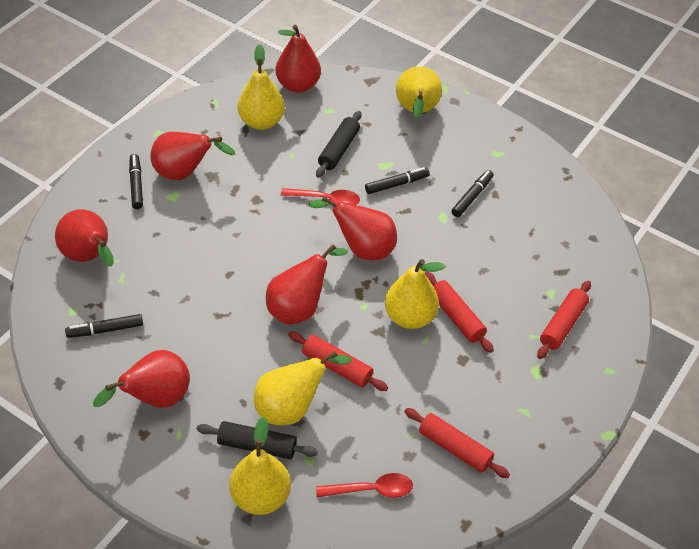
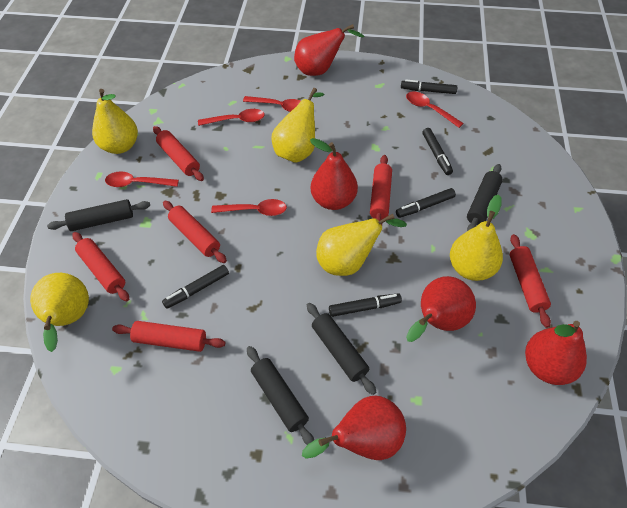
black marker: 4 -> 5
black rolling pin: 2 -> 4
red pear: 6 -> 5
red rolling pin: 4 -> 6
red spoon: 2 -> 5

